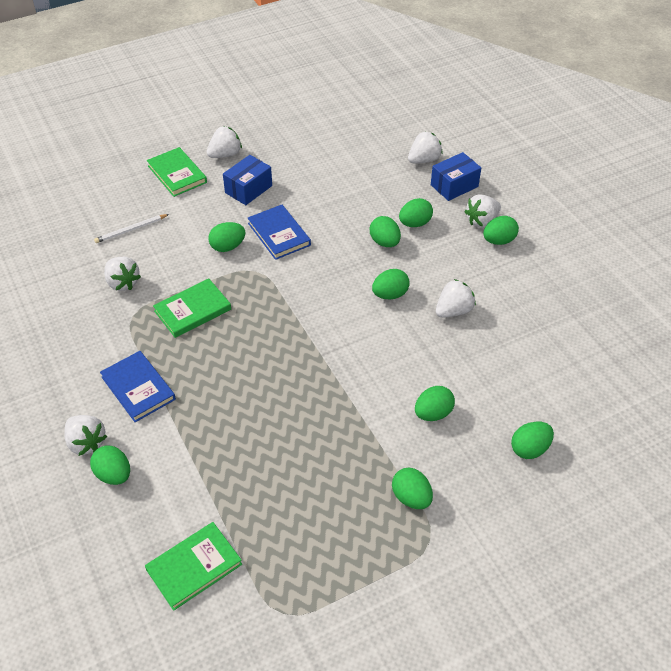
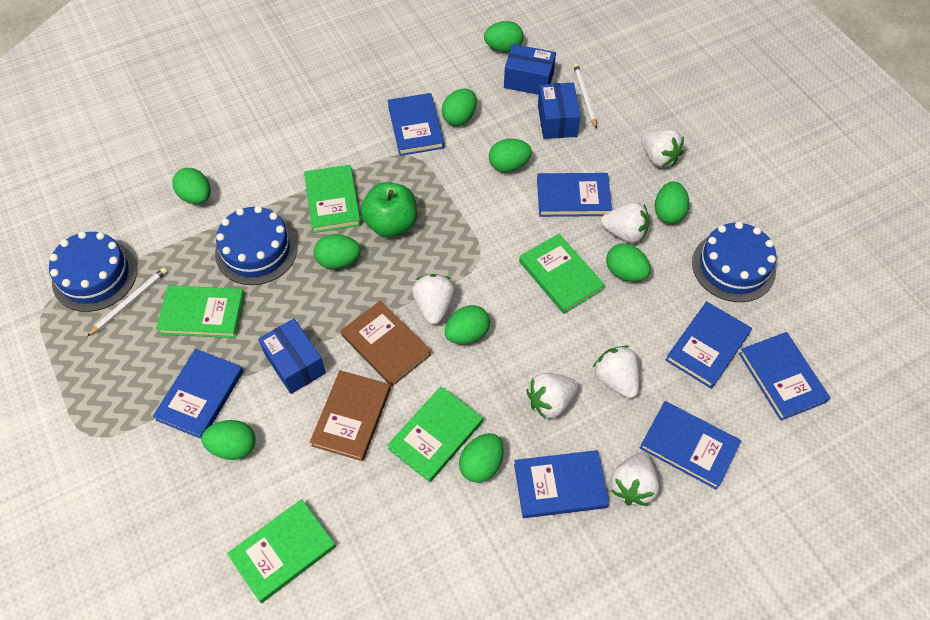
blue book: 2 -> 7
blue box: 2 -> 3
blue cake: 0 -> 3
brown book: 0 -> 2
green apple: 0 -> 1
green book: 3 -> 5
green egg: 9 -> 10
white pencil: 1 -> 2

